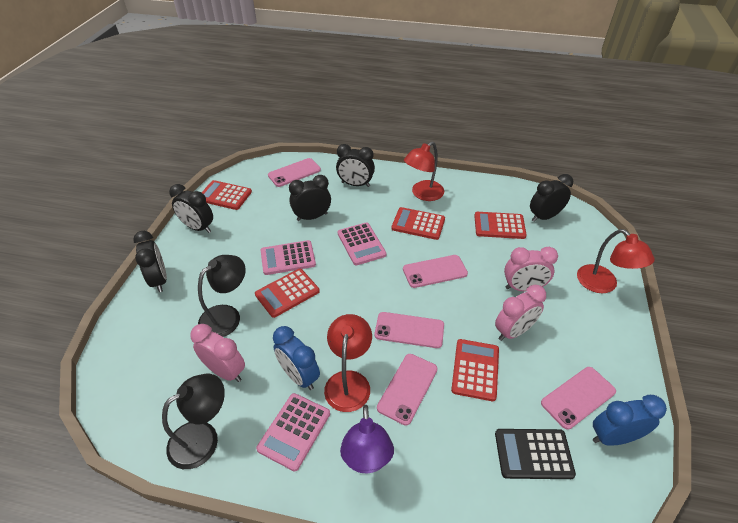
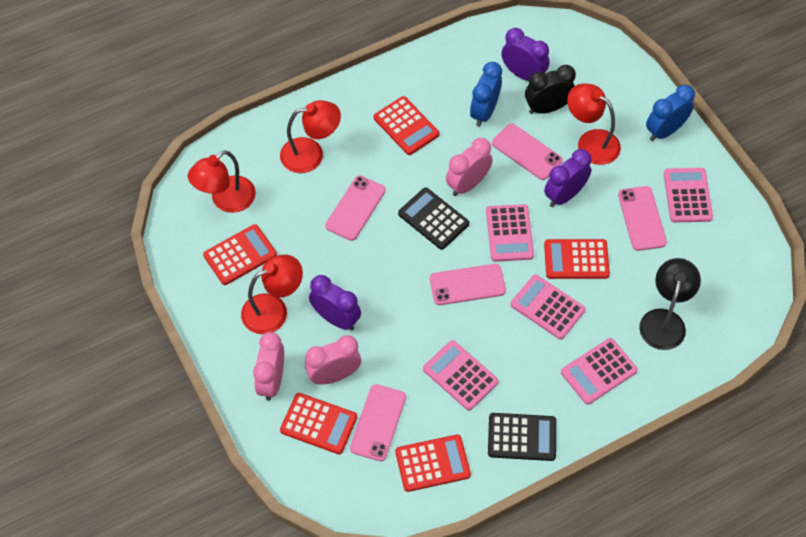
black calculator: 1 -> 2
black clock: 5 -> 1
black lamp: 2 -> 1
pink calculator: 3 -> 5
purple clock: 0 -> 3
purple lamp: 1 -> 0
red lamp: 3 -> 4

